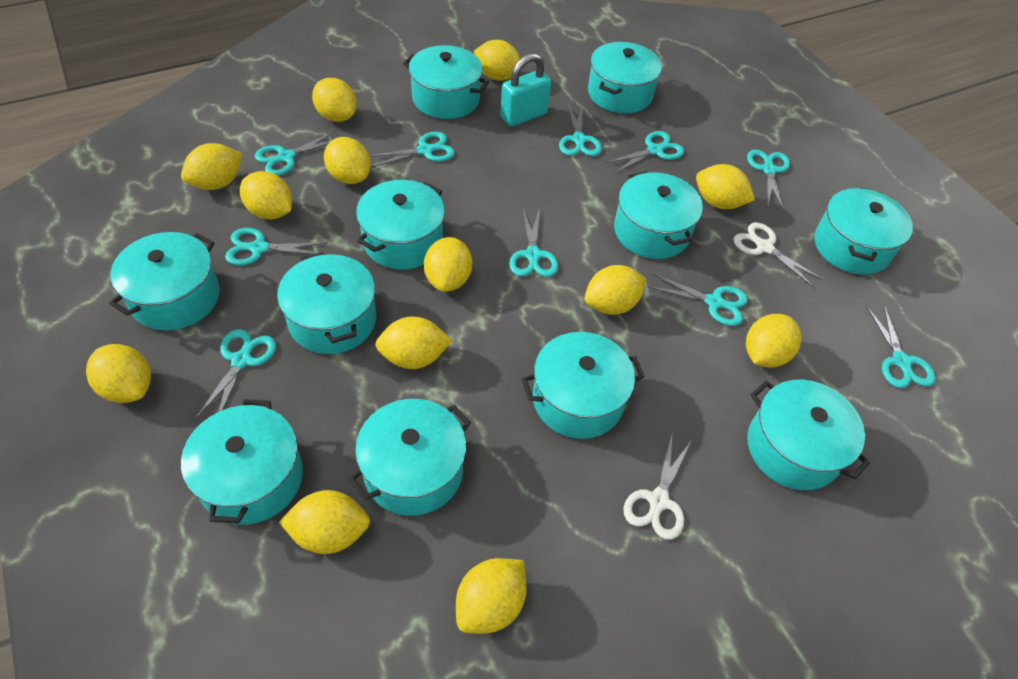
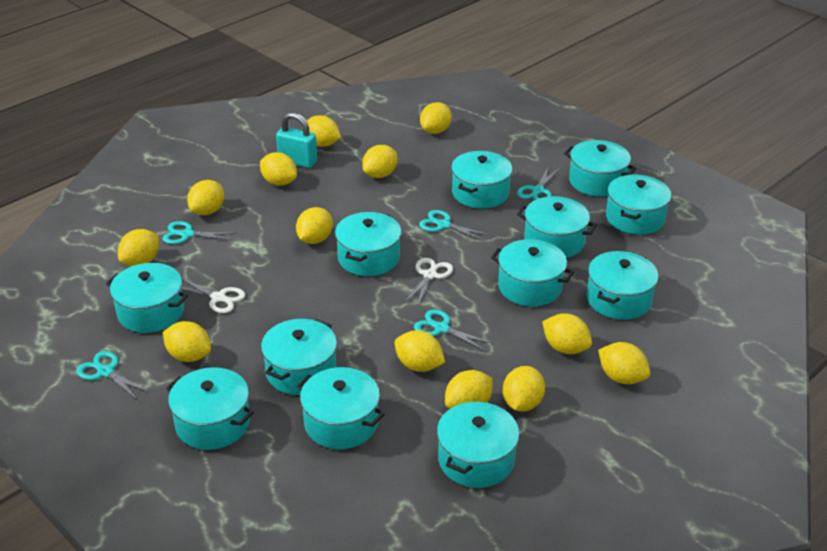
turquoise pot: 11 -> 12
turquoise scissors: 10 -> 5

